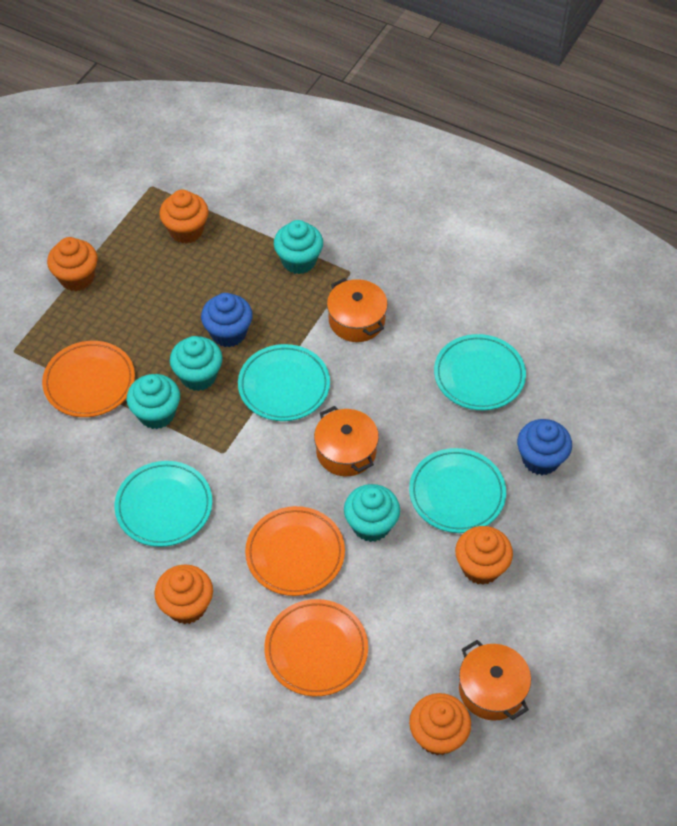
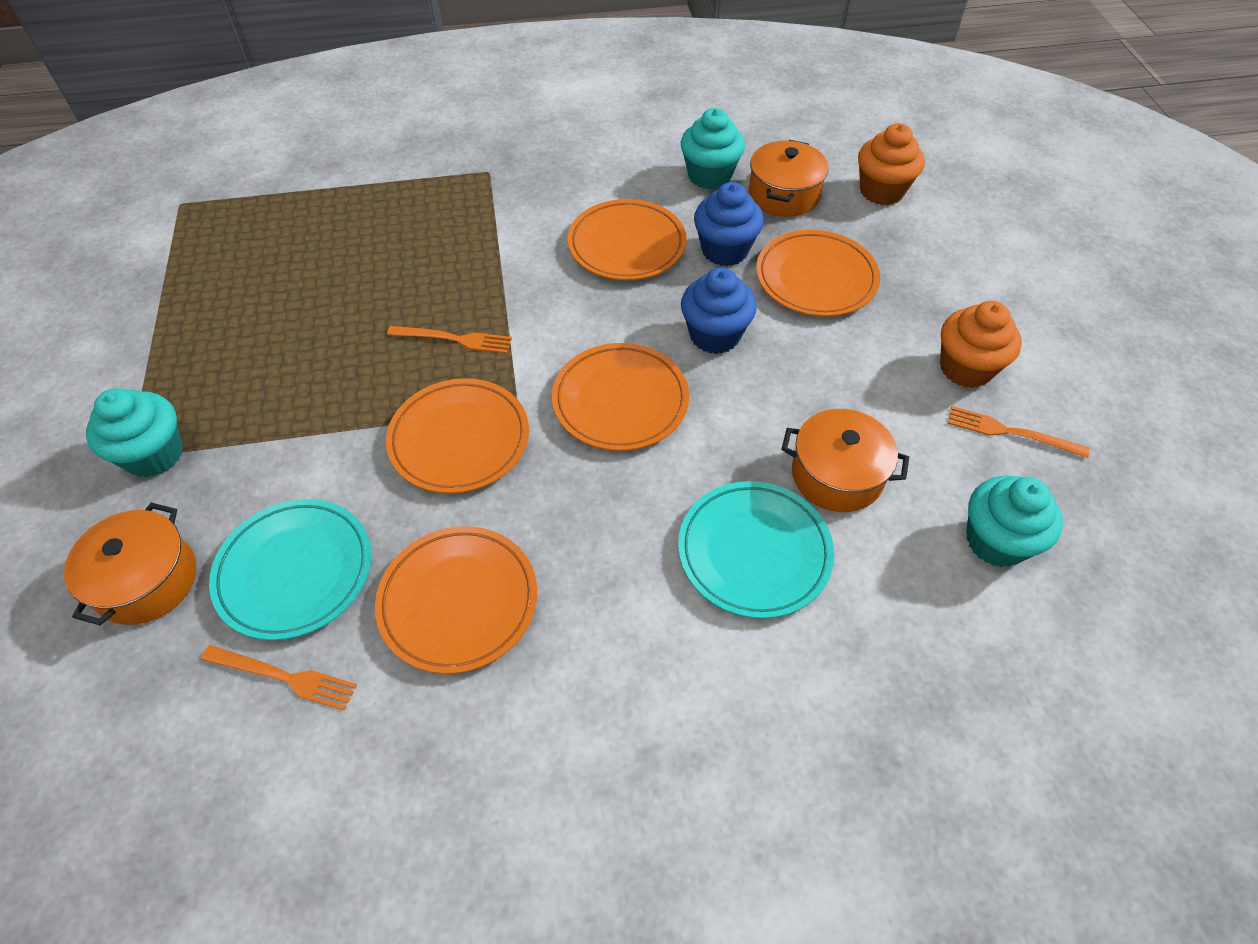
orange cupcake: 5 -> 2
orange fork: 0 -> 3
orange plate: 3 -> 5
turquoise cupcake: 4 -> 3
turquoise plate: 4 -> 2

